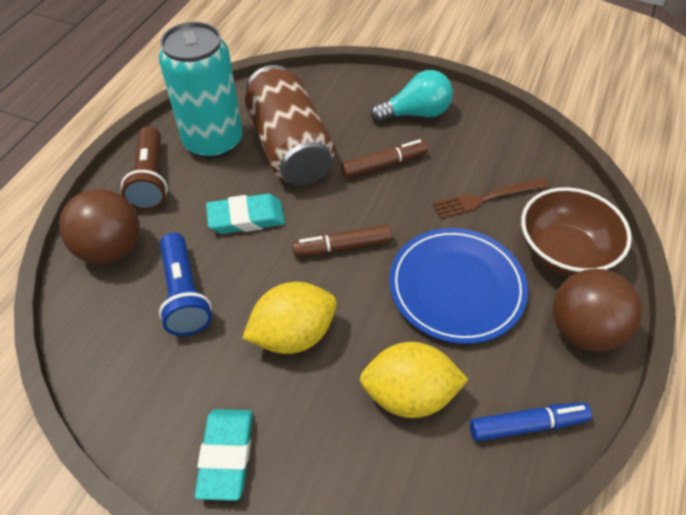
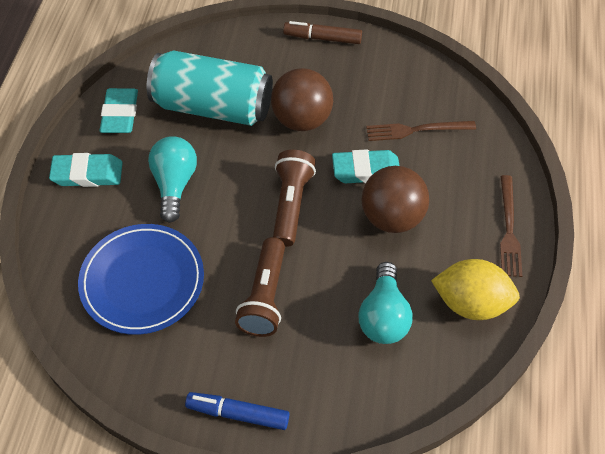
blue flashlight: 1 -> 0
brown bowl: 1 -> 0
brown can: 1 -> 0
brown flashlight: 1 -> 2
brown fork: 1 -> 2
brown marker: 2 -> 1
turquoise eraser: 2 -> 3
turquoise light bulb: 1 -> 2
yellow lemon: 2 -> 1

